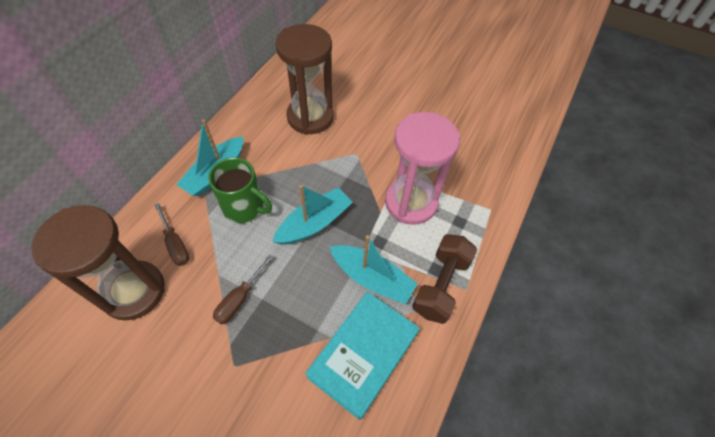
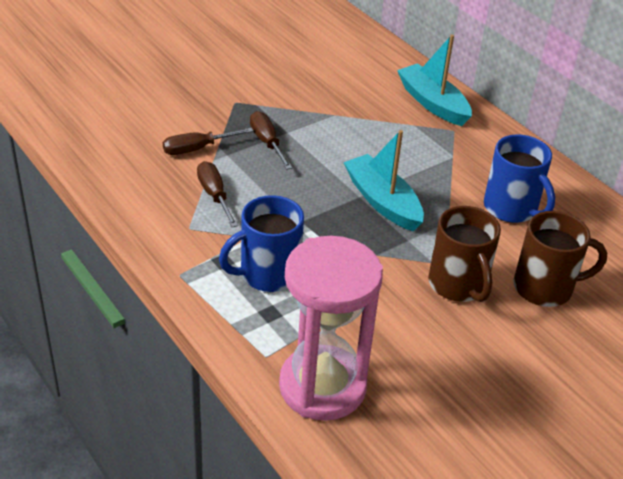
blue mug: 0 -> 2
brown dumbbell: 1 -> 0
brown hourglass: 2 -> 0
brown mug: 0 -> 2
brown screwdriver: 2 -> 3
green mug: 1 -> 0
turquoise boat: 3 -> 2
turquoise book: 1 -> 0

